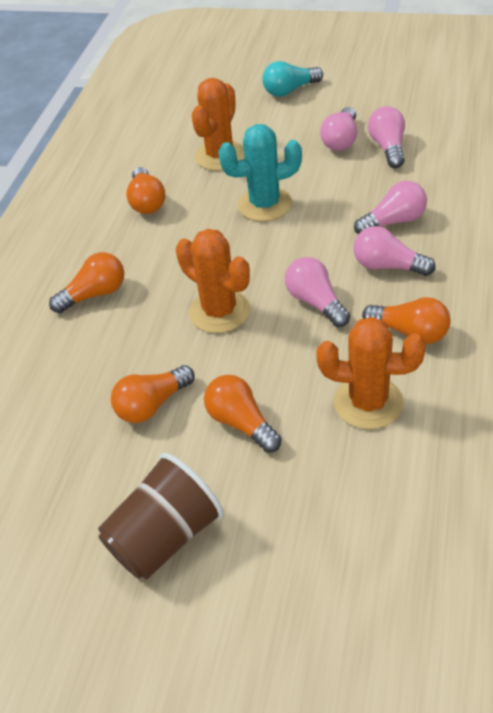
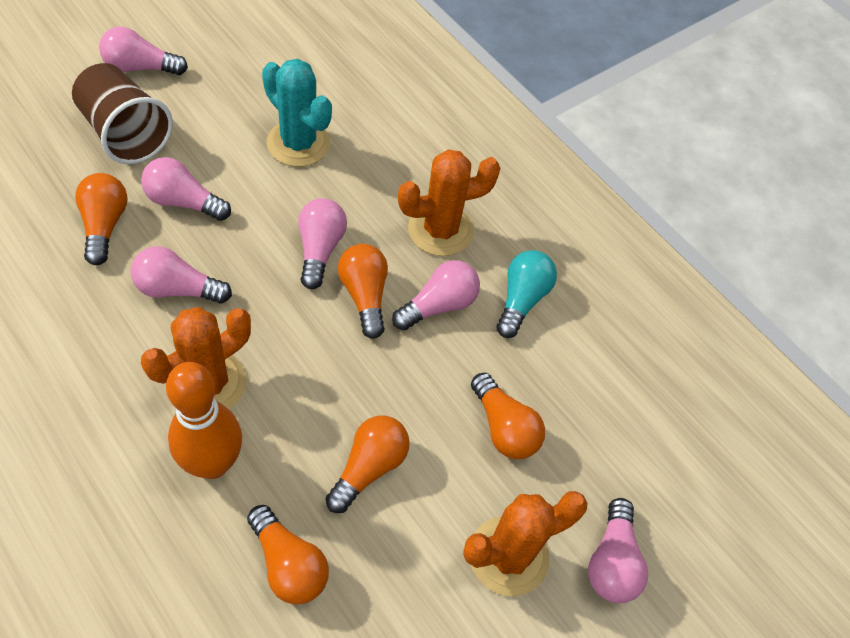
orange bowling pin: 0 -> 1
pink light bulb: 5 -> 6

